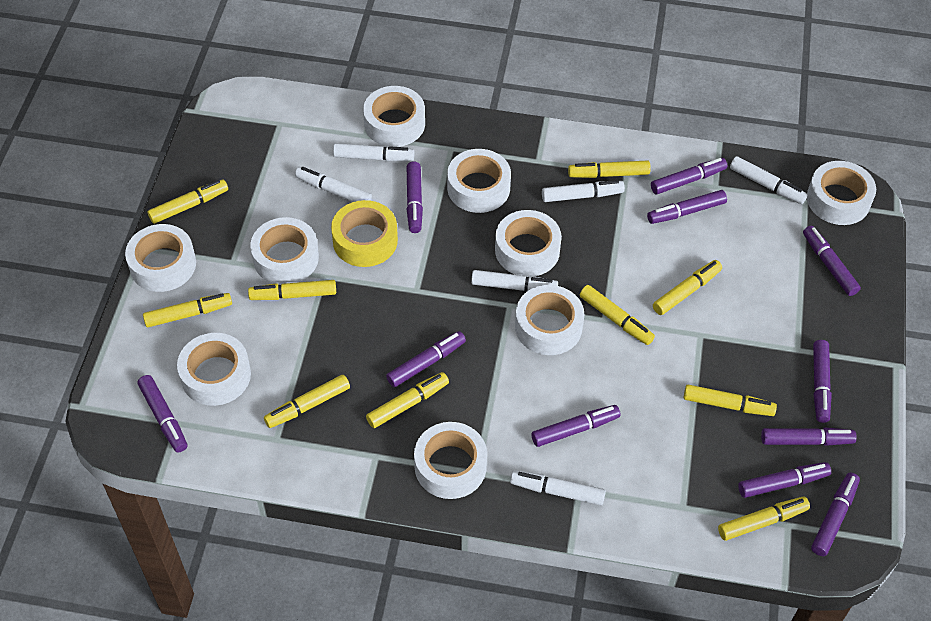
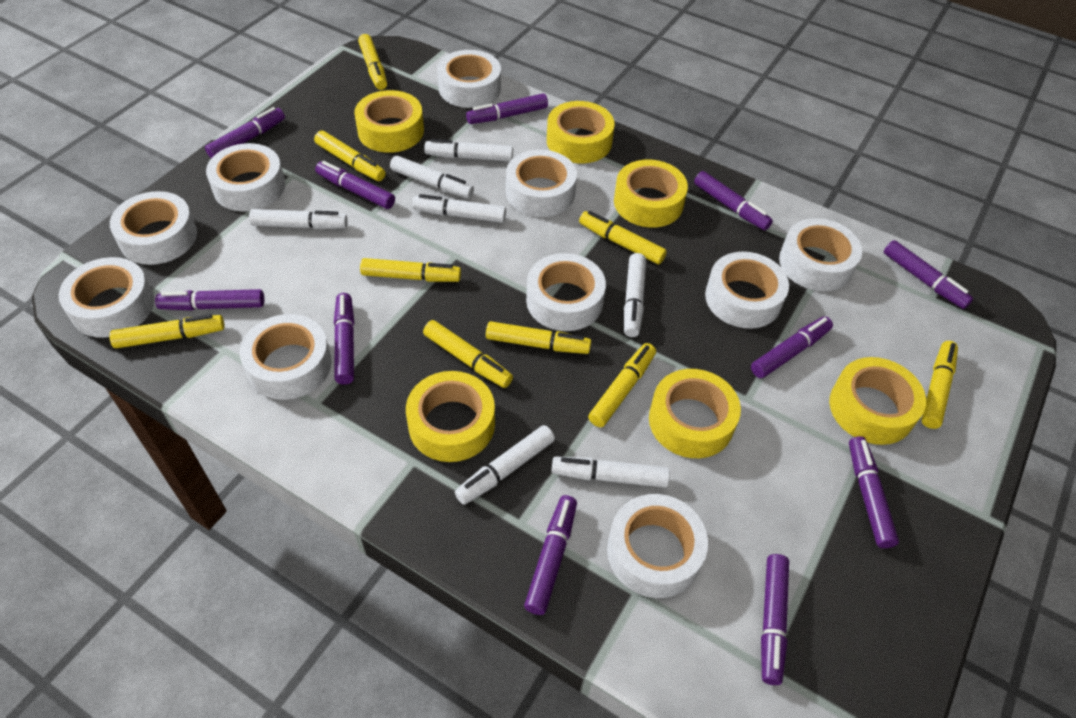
white marker: 6 -> 7
white tape: 9 -> 10
yellow marker: 10 -> 9
yellow tape: 1 -> 6

